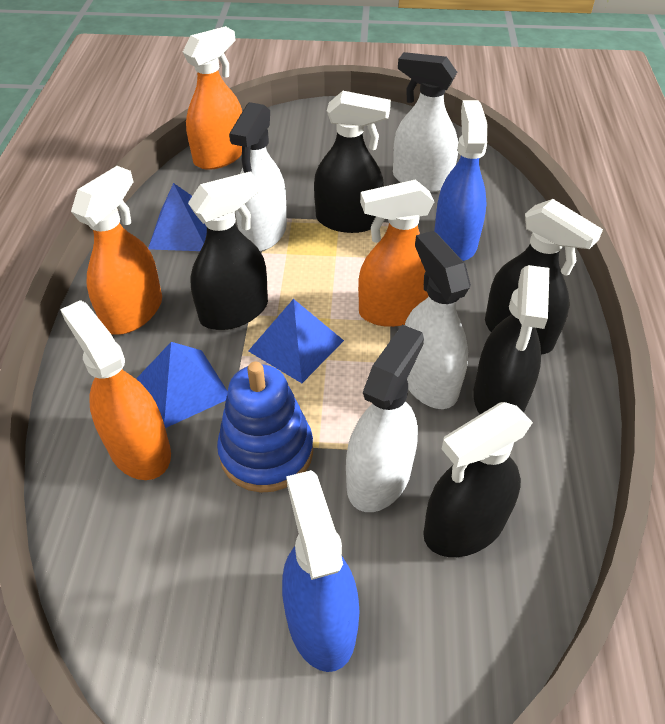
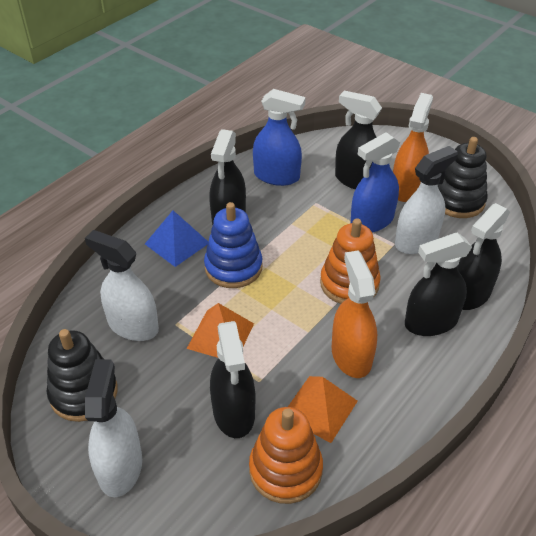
black stacking toy: 0 -> 2
blue pyramid: 3 -> 1
orange pyramid: 0 -> 2
orange spray bottle: 4 -> 2
orange stacking toy: 0 -> 2
white spray bottle: 4 -> 3

